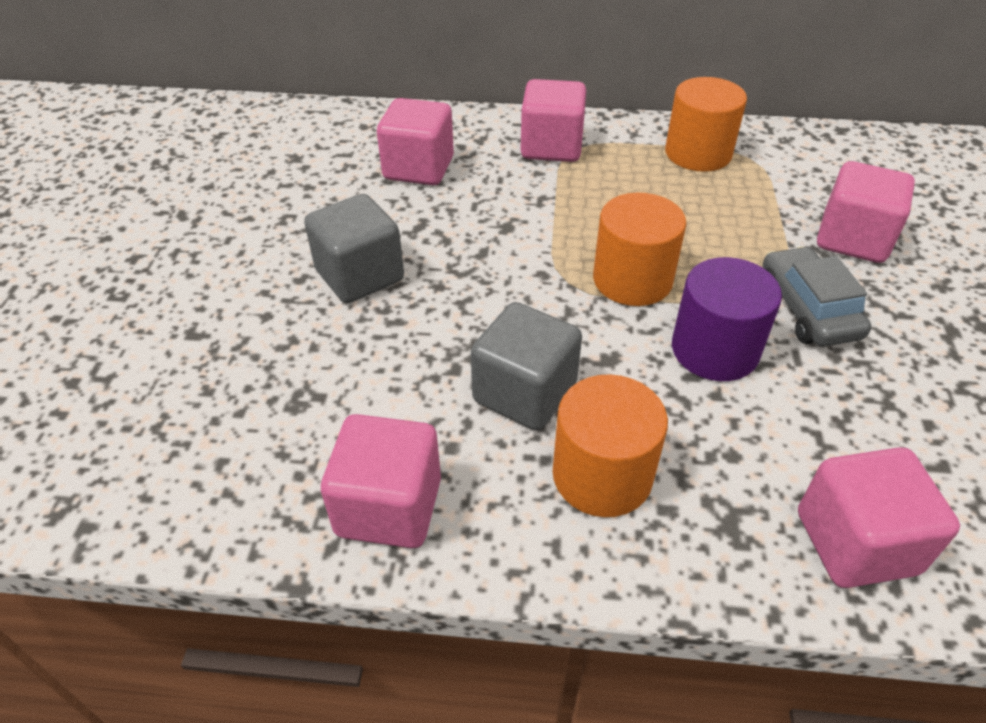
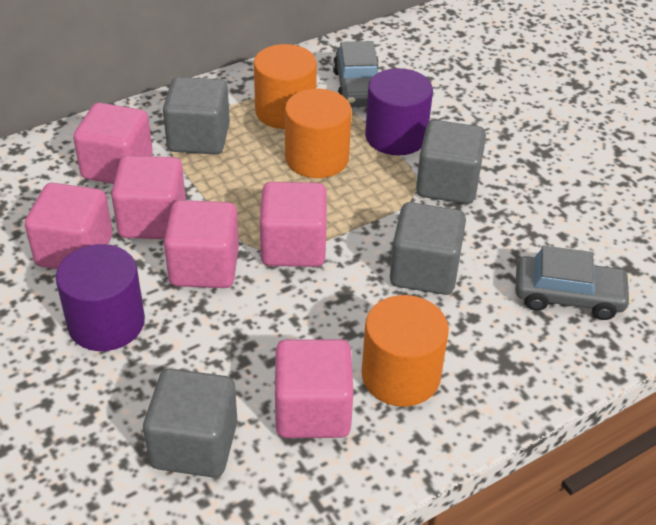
grey car: 1 -> 2
grey cube: 2 -> 4
pink cube: 5 -> 6
purple cylinder: 1 -> 2

